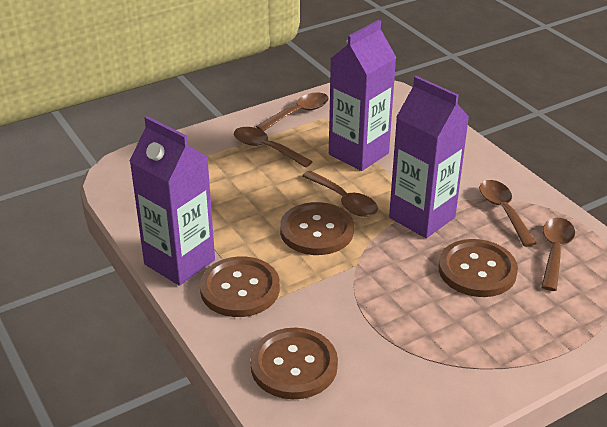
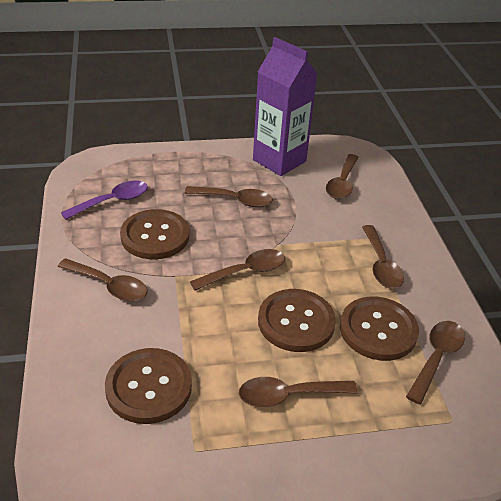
brown spoon: 5 -> 7
purple carton: 3 -> 1
purple spoon: 0 -> 1

